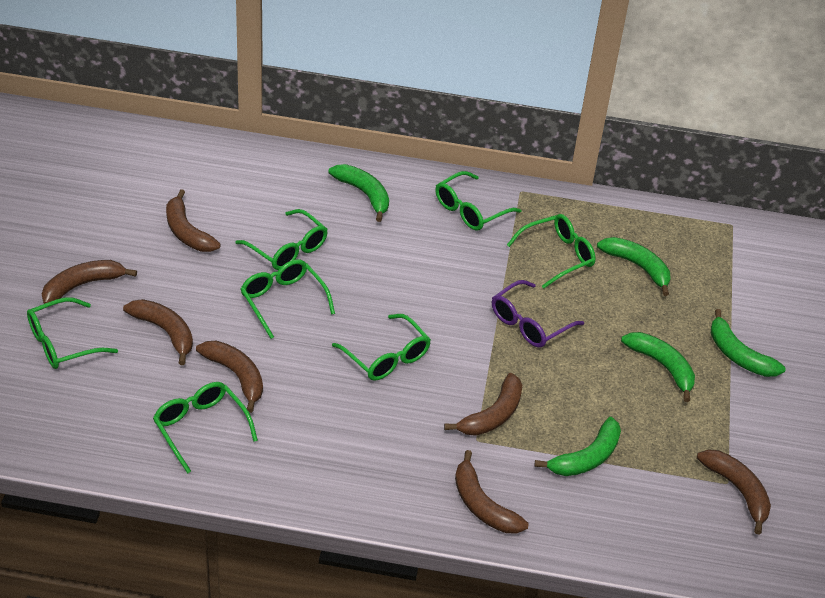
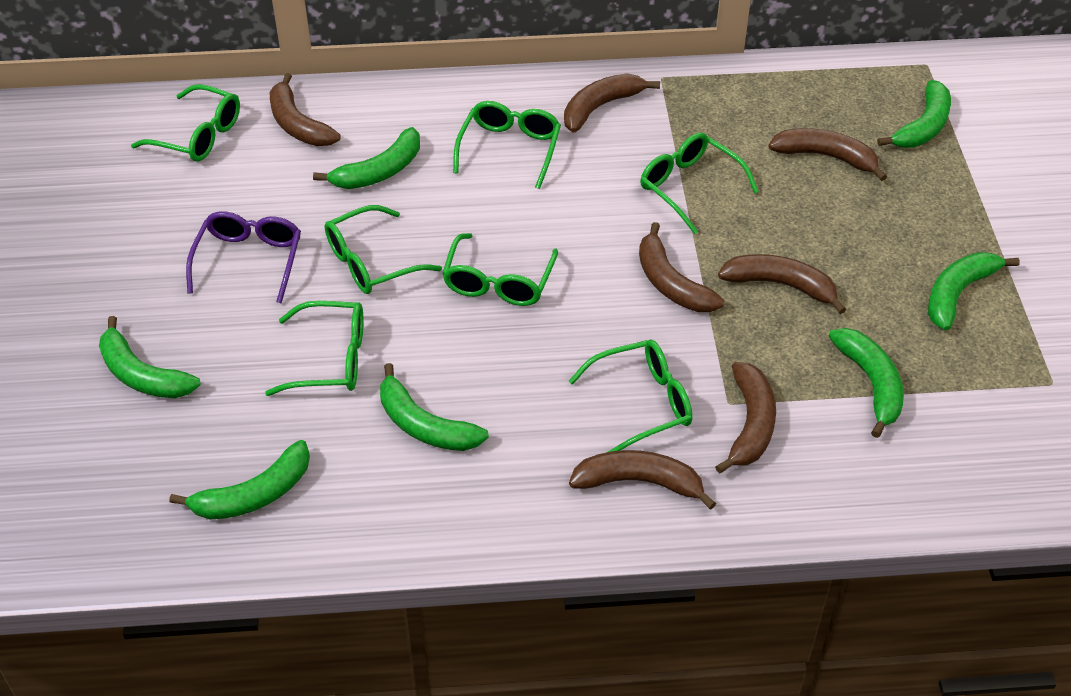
green banana: 5 -> 7

